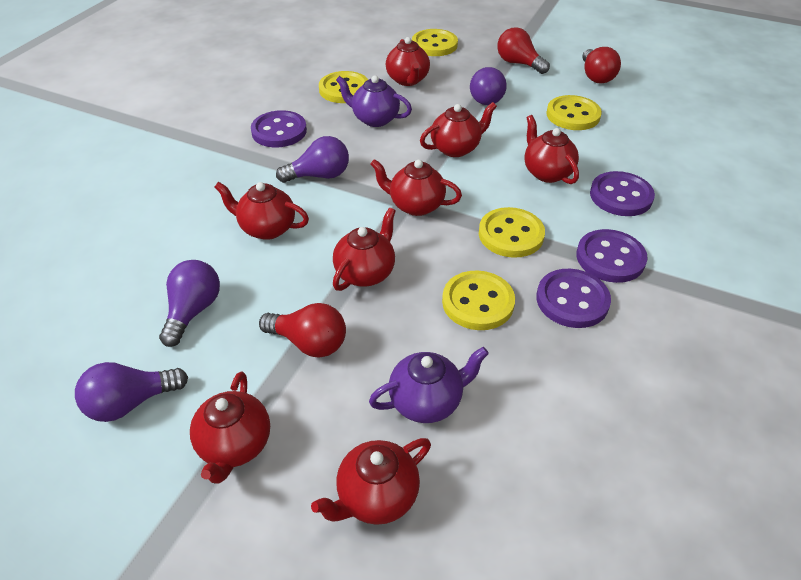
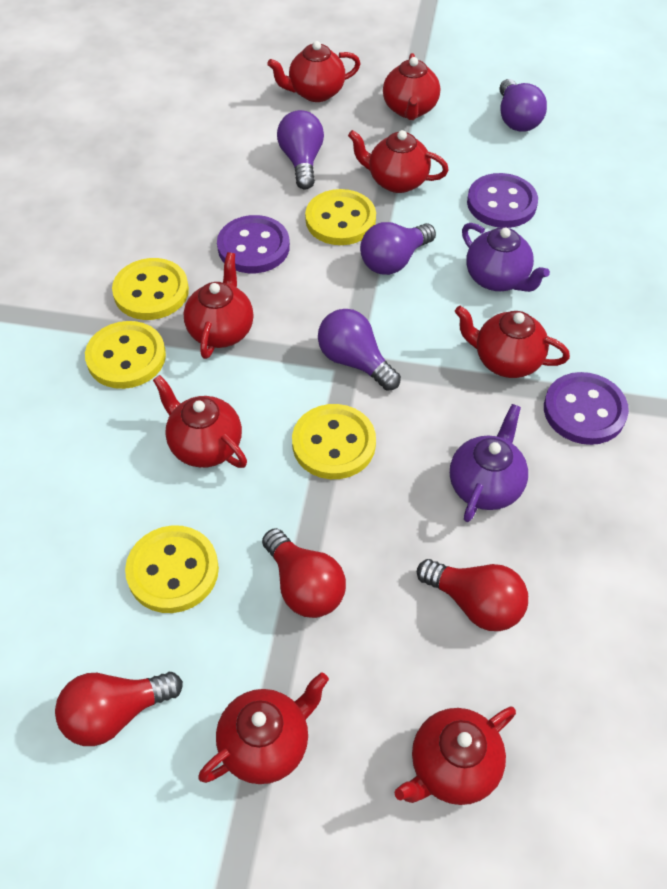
purple button: 4 -> 3

